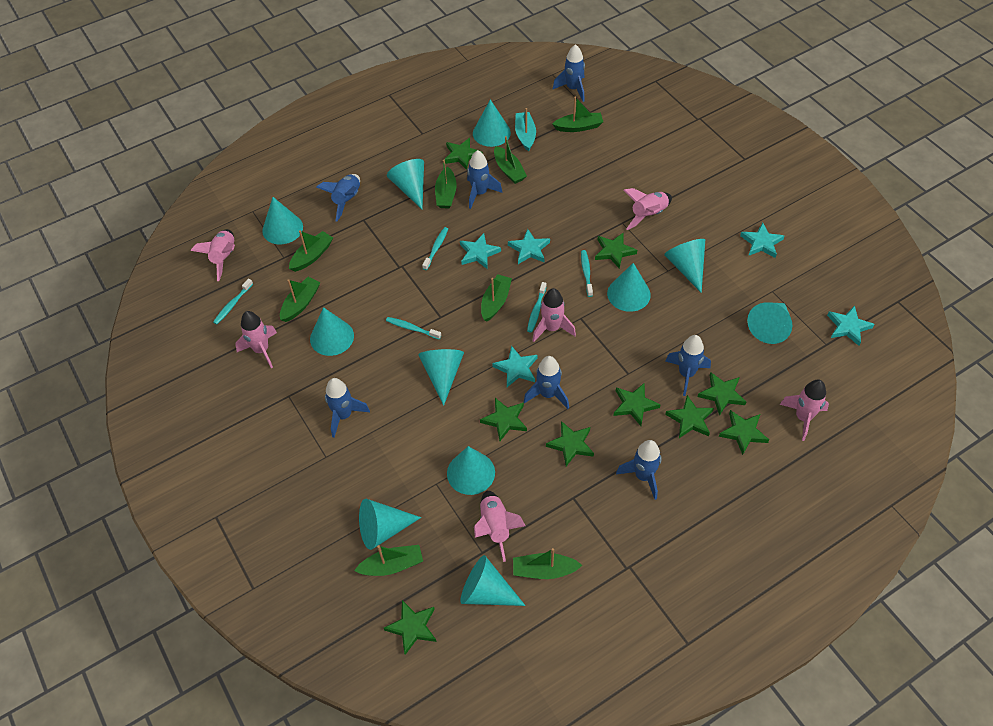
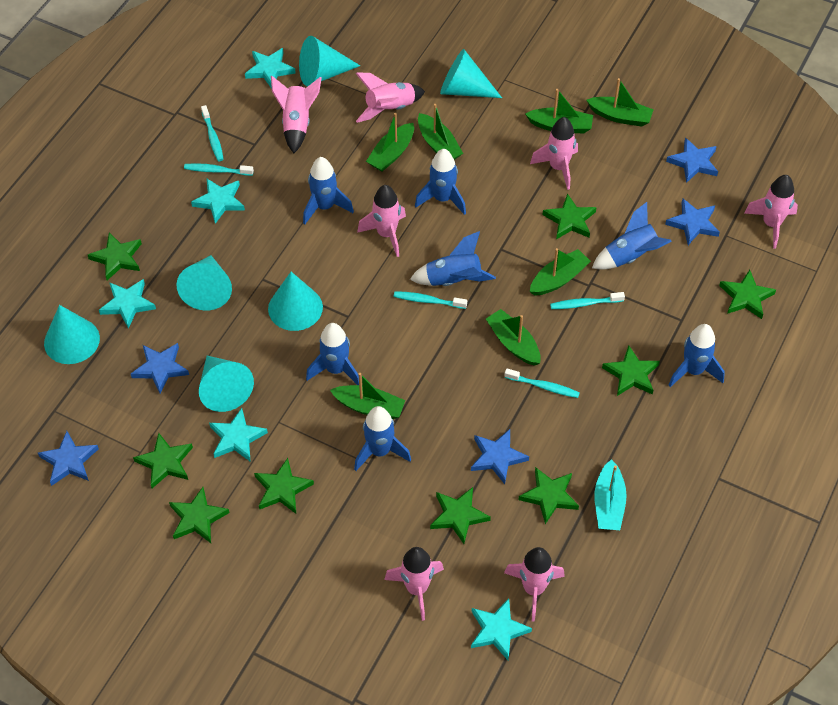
blue star: 0 -> 5
green boat: 8 -> 7
pink rocket: 6 -> 7
turquoise cone: 11 -> 6

